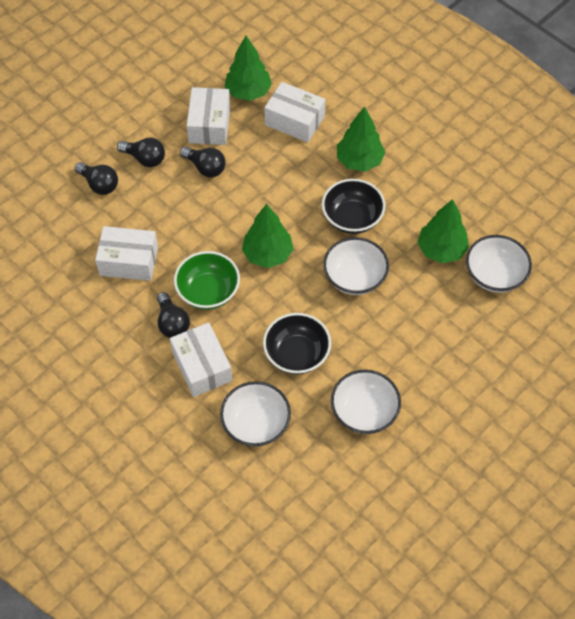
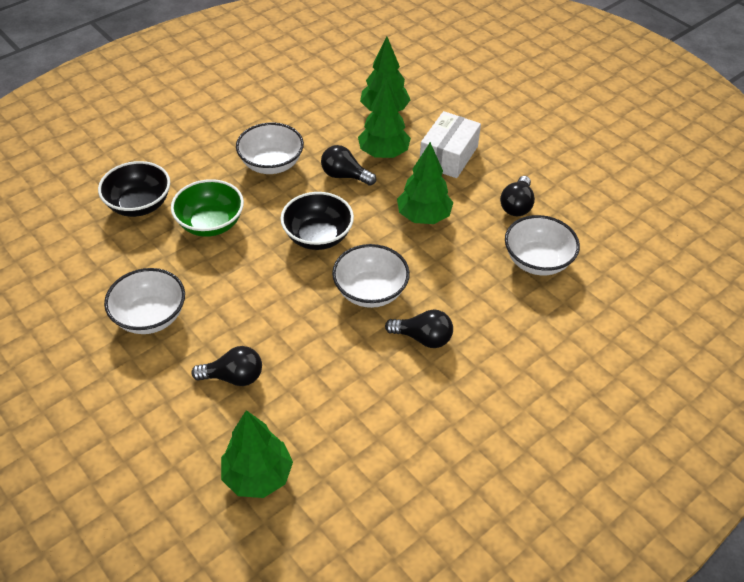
white box: 4 -> 1

